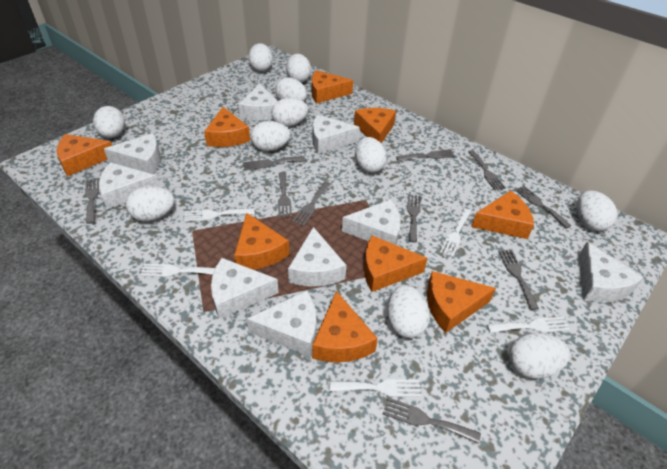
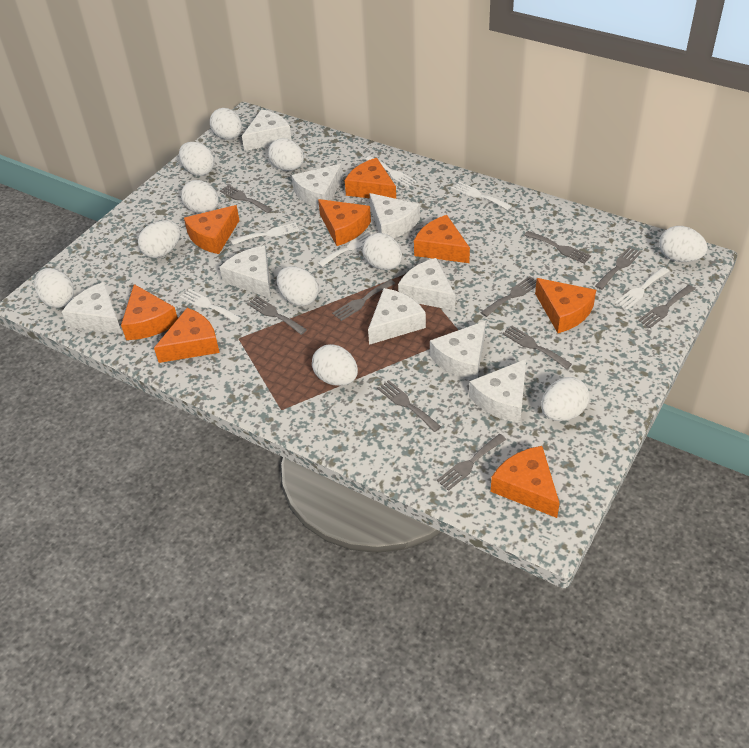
orange cheese: 9 -> 8
white fork: 5 -> 6

